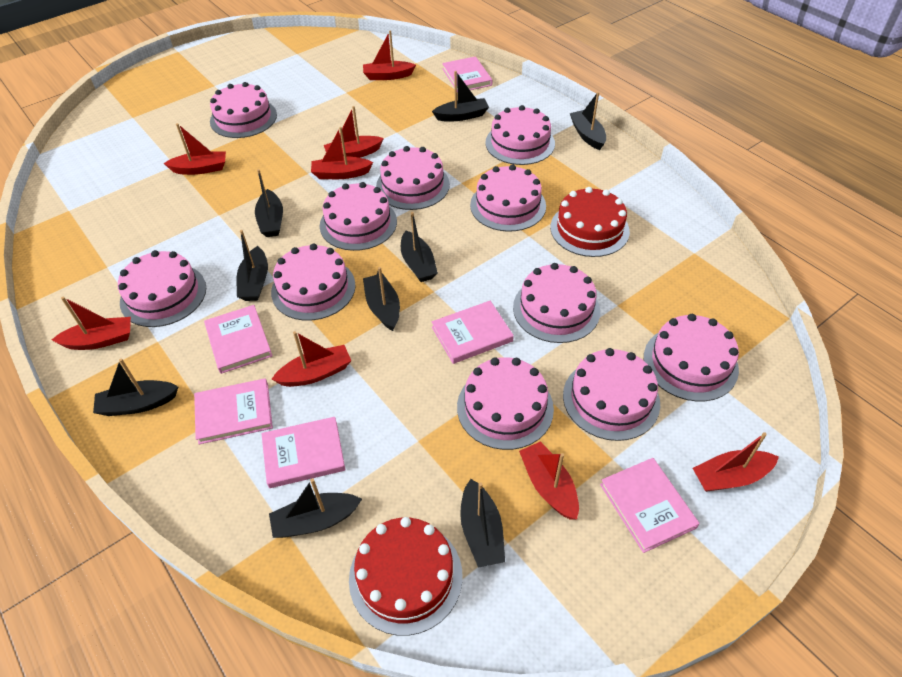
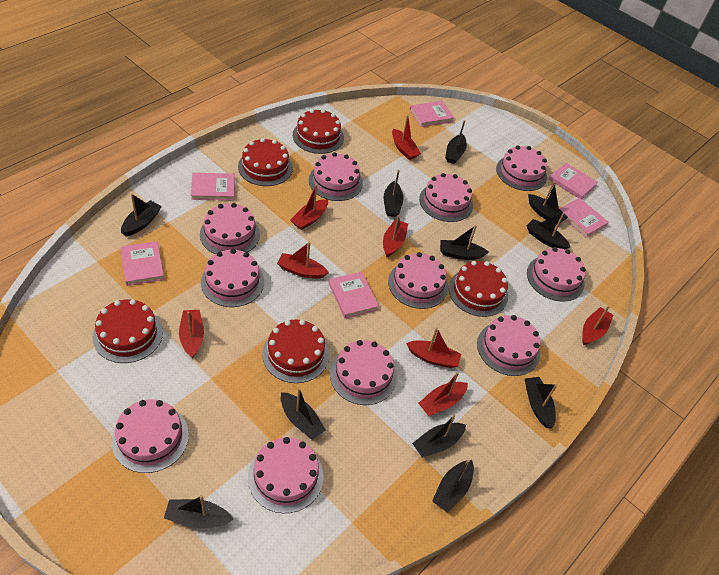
black boat: 9 -> 11
red cake: 2 -> 5

